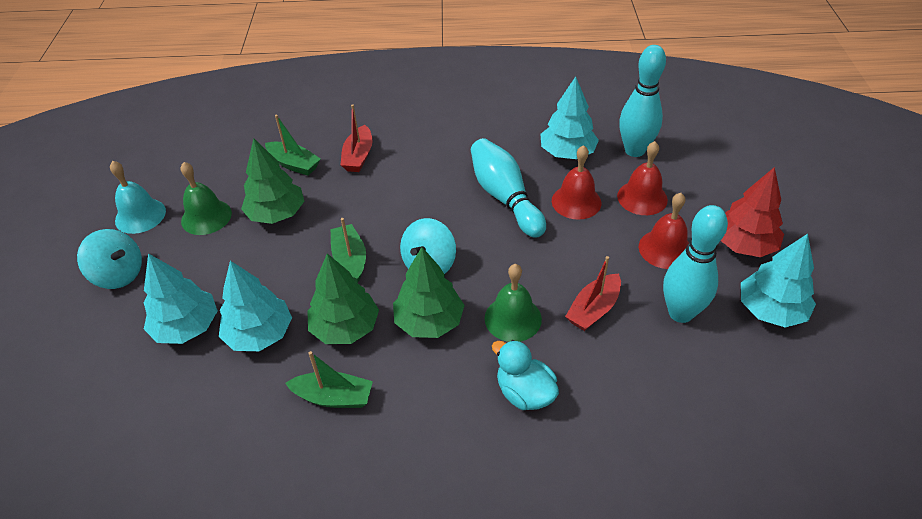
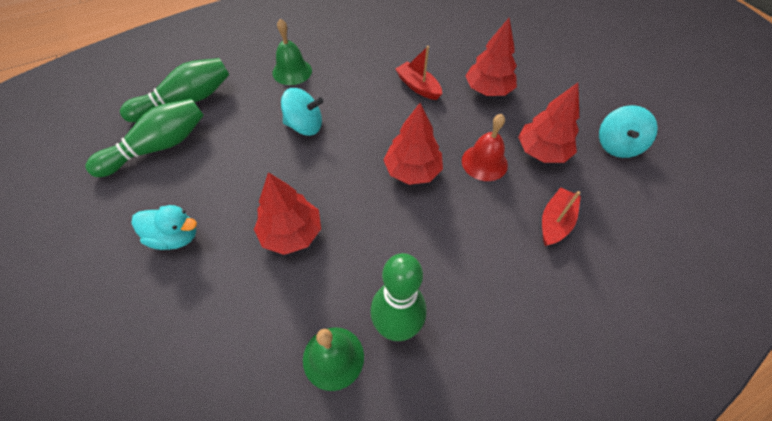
green boat: 3 -> 0
green bowling pin: 0 -> 3
green tree: 3 -> 0
red bell: 3 -> 1
red tree: 1 -> 4
turquoise bell: 1 -> 0
turquoise bowling pin: 3 -> 0
turquoise tree: 4 -> 0

